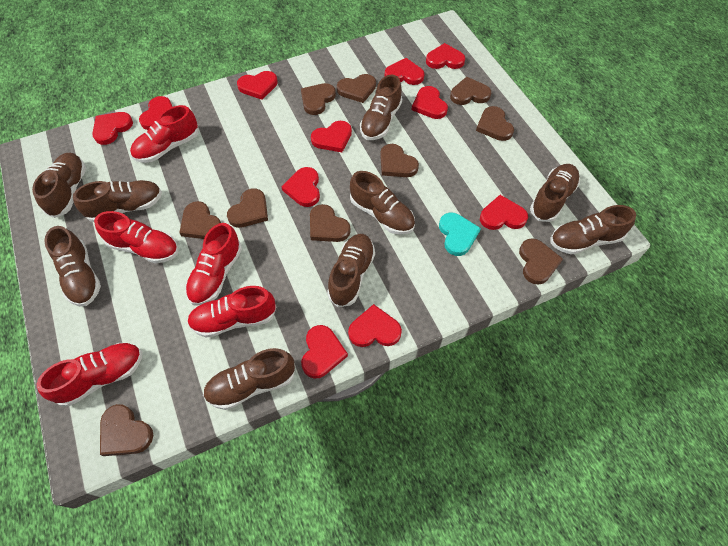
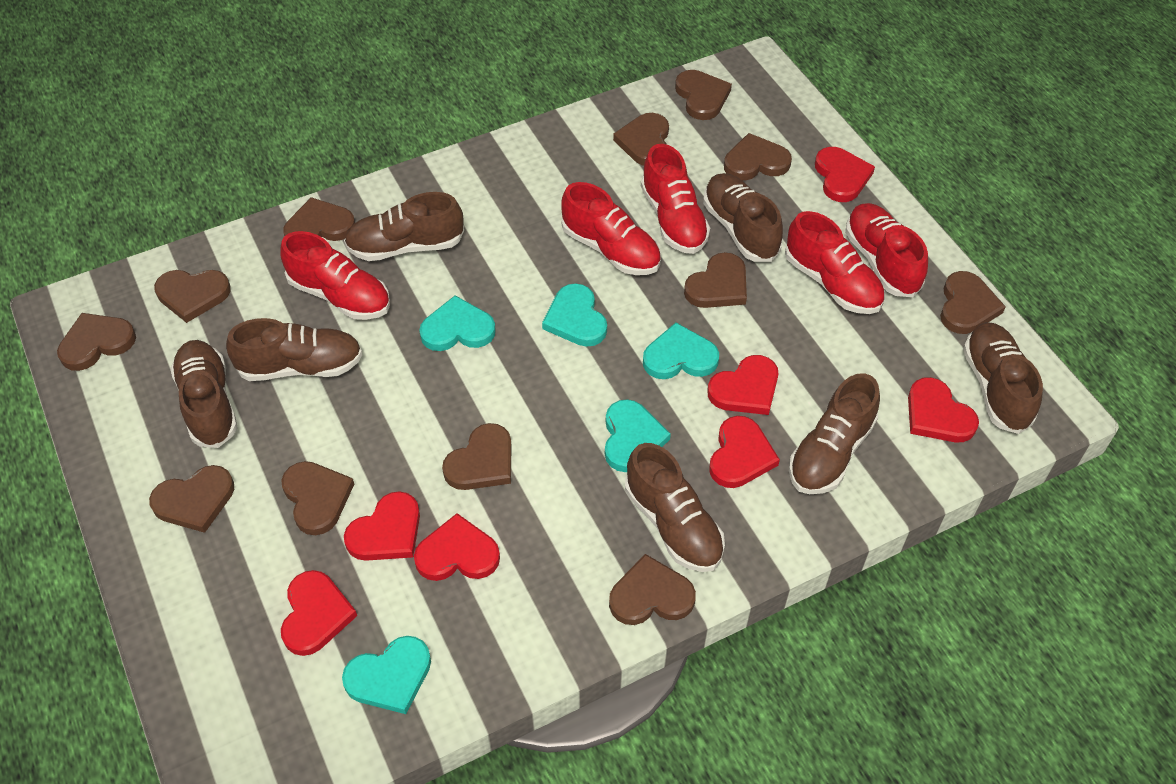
brown heart: 10 -> 12
brown shoe: 9 -> 7
red heart: 11 -> 7
turquoise heart: 1 -> 5

